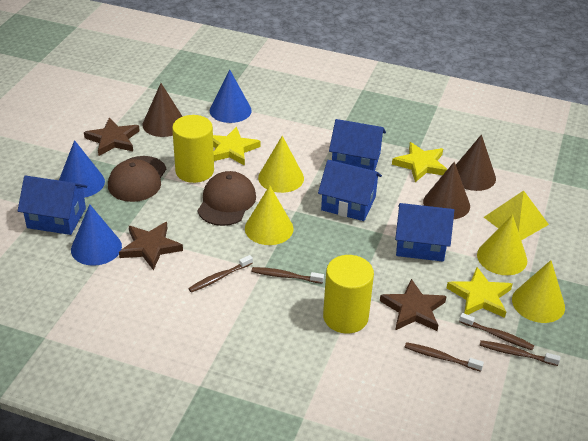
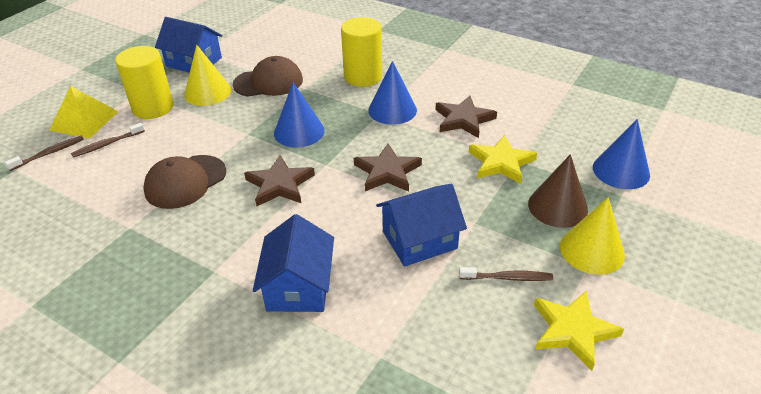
blue house: 4 -> 3
brown cone: 3 -> 1
brown toothbrush: 5 -> 3
yellow cone: 4 -> 2
yellow star: 3 -> 2

